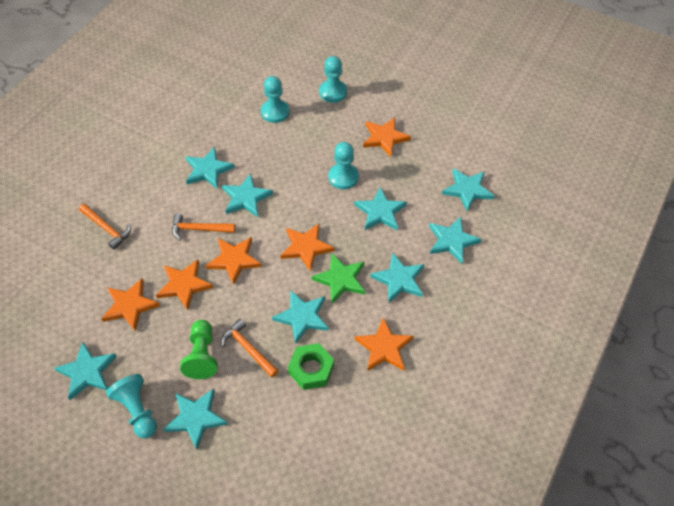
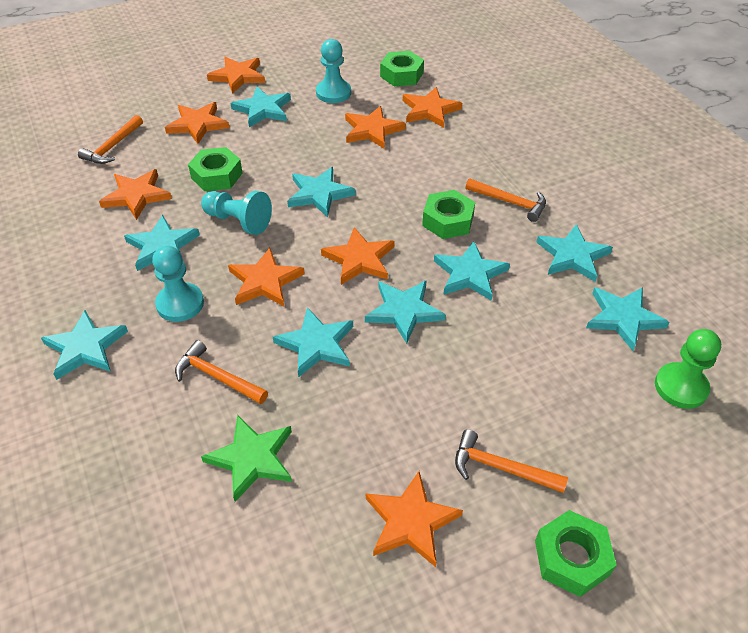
green nut: 1 -> 4
orange hammer: 3 -> 4
orange star: 6 -> 8
turquoise pawn: 4 -> 3

